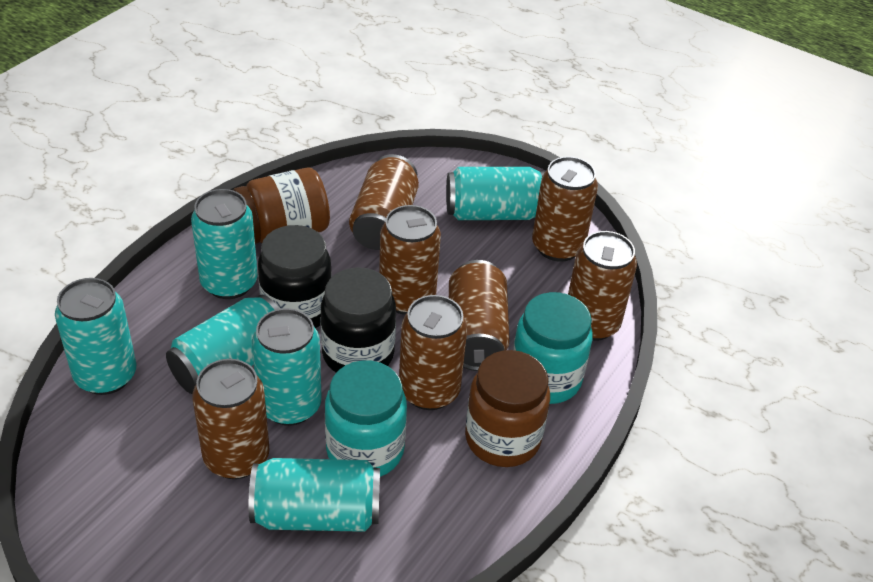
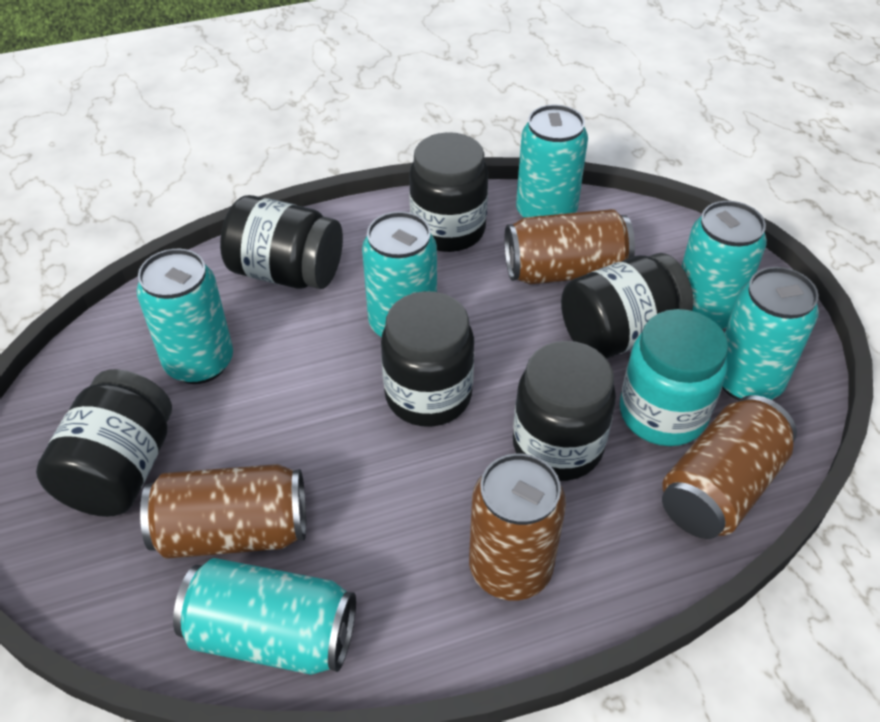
black jar: 2 -> 6
brown can: 7 -> 4
brown jar: 2 -> 0
turquoise jar: 2 -> 1

